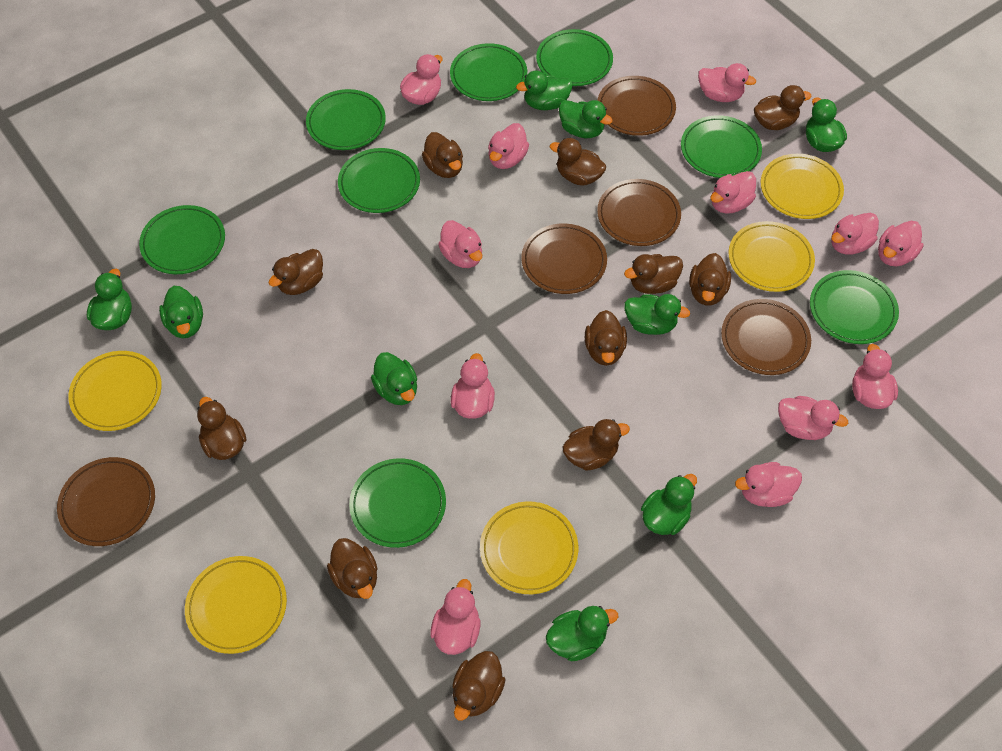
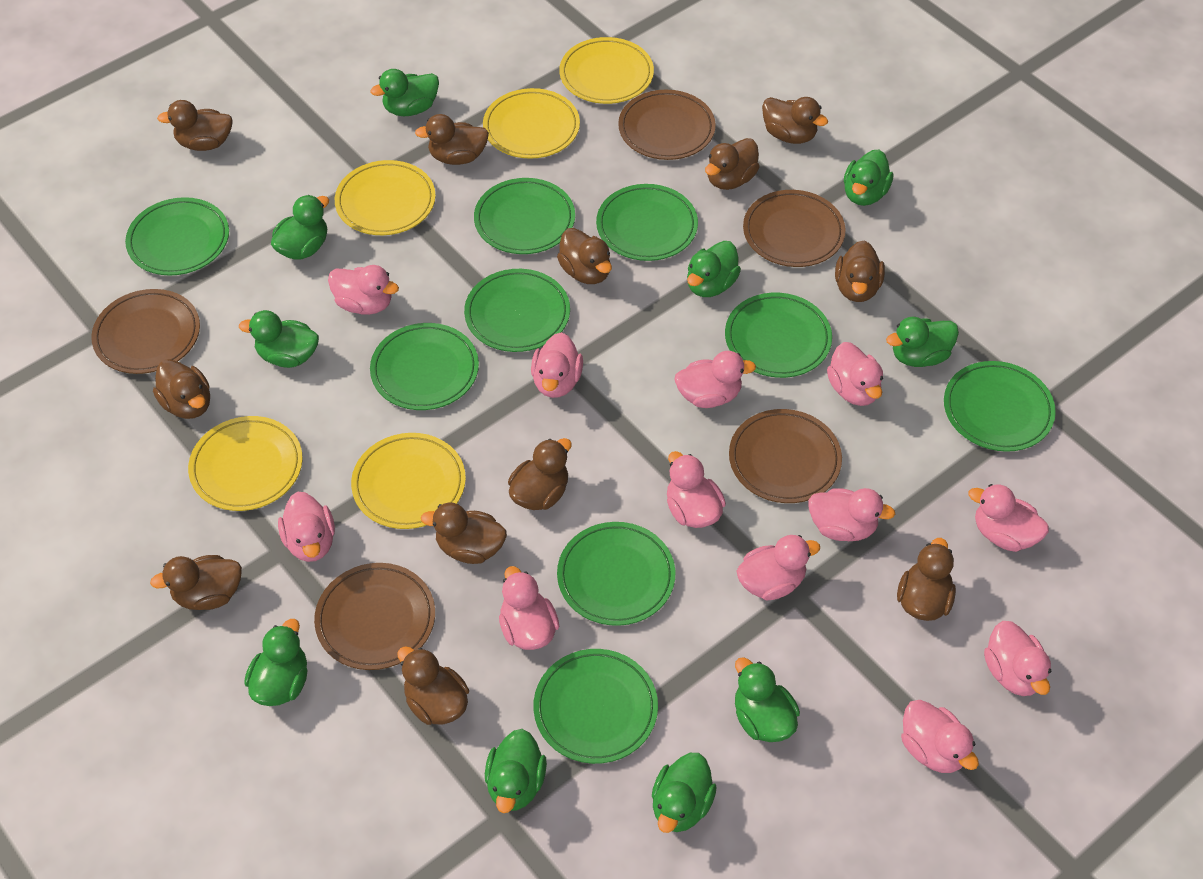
brown duck: 11 -> 12
green duck: 9 -> 10
green plate: 8 -> 9

